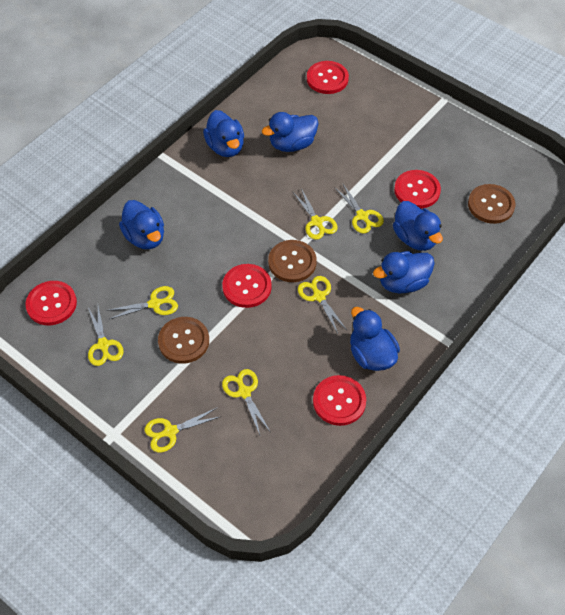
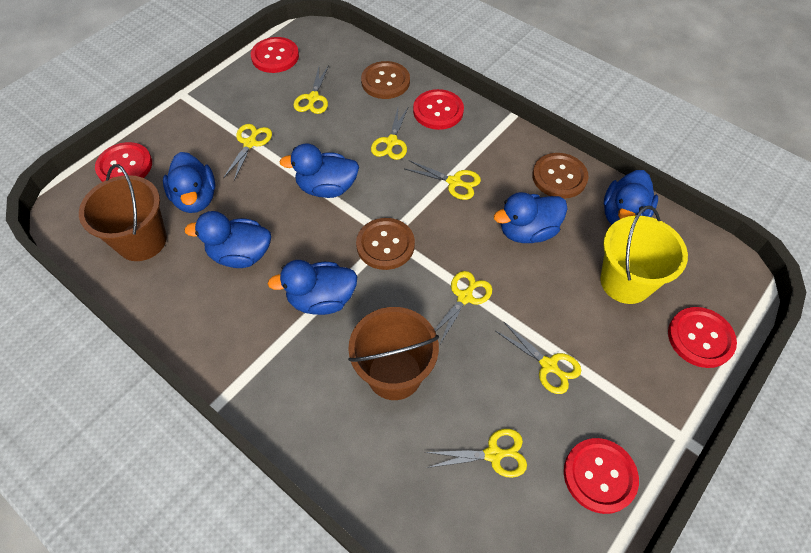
brown bucket: 0 -> 2
yellow bucket: 0 -> 1

